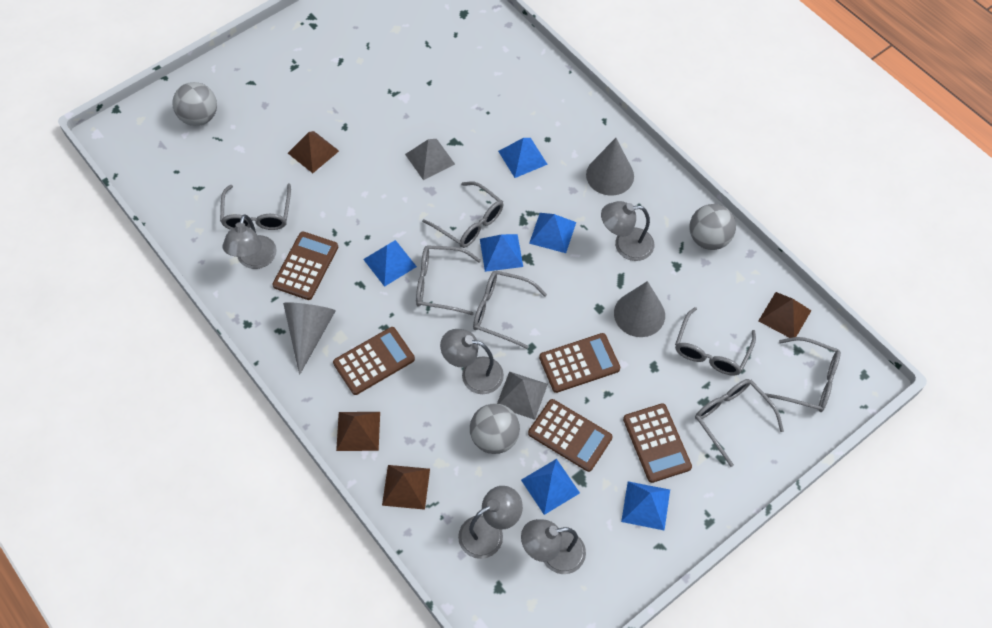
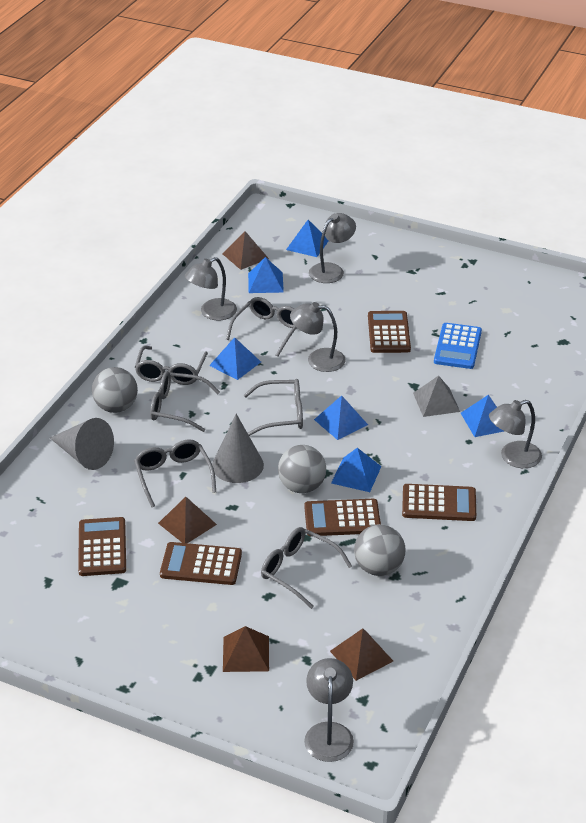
blue calculator: 0 -> 1
grey cone: 3 -> 2
grey glasses: 7 -> 6
grey pyramid: 2 -> 1

